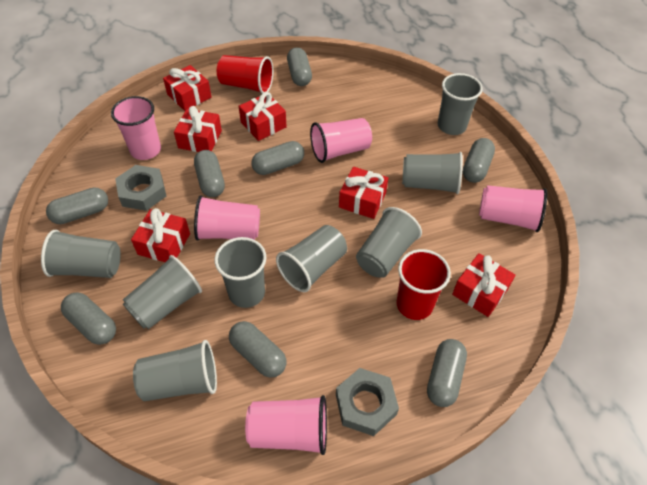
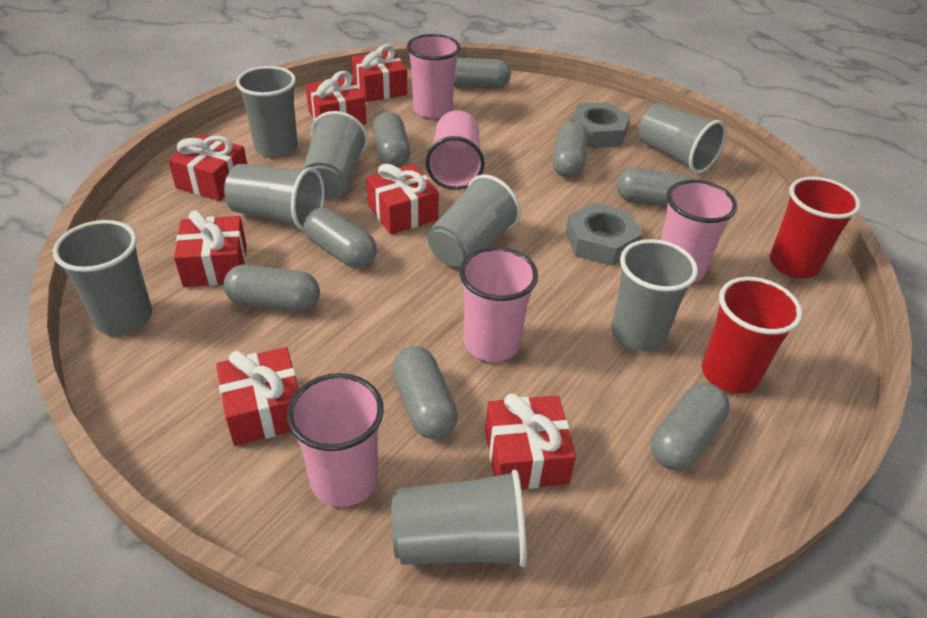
red gift: 6 -> 7

